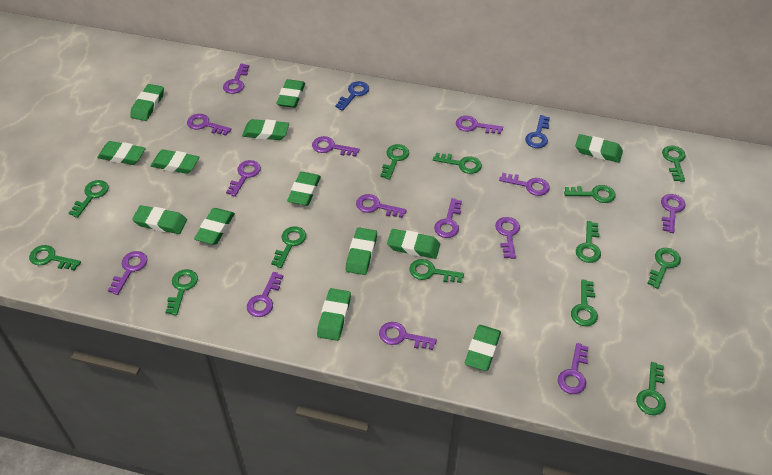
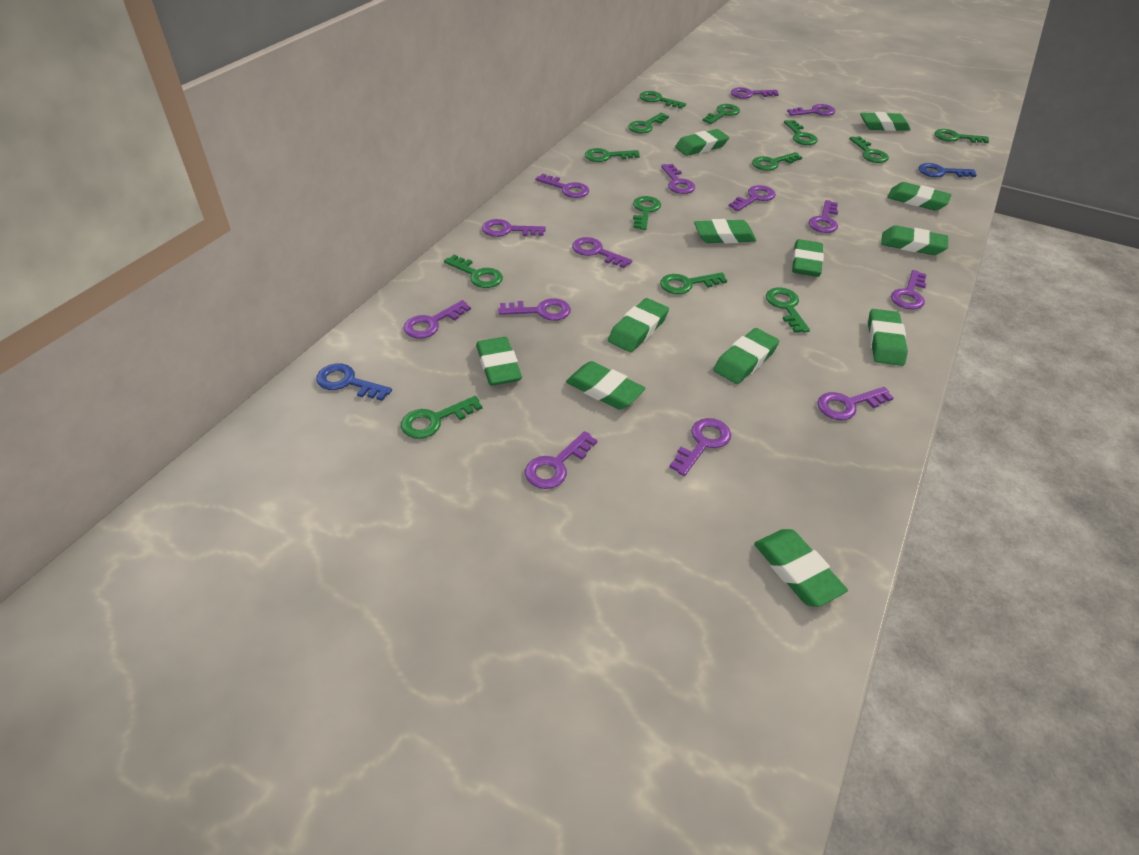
green eraser: 13 -> 12

